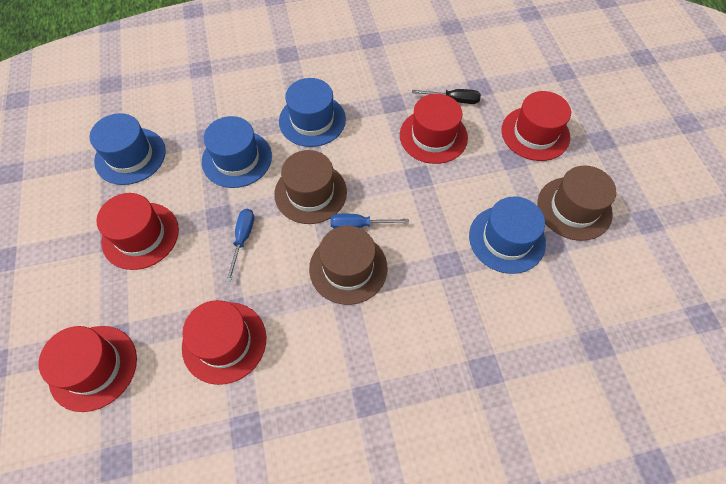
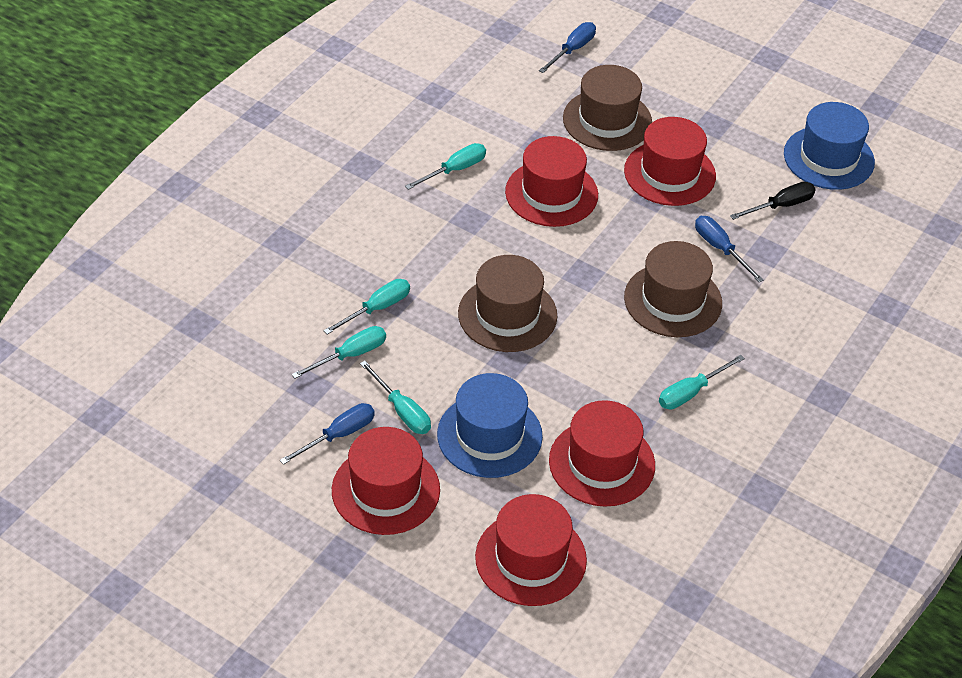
blue hat: 4 -> 2
blue screwdriver: 2 -> 3
turquoise screwdriver: 0 -> 5

